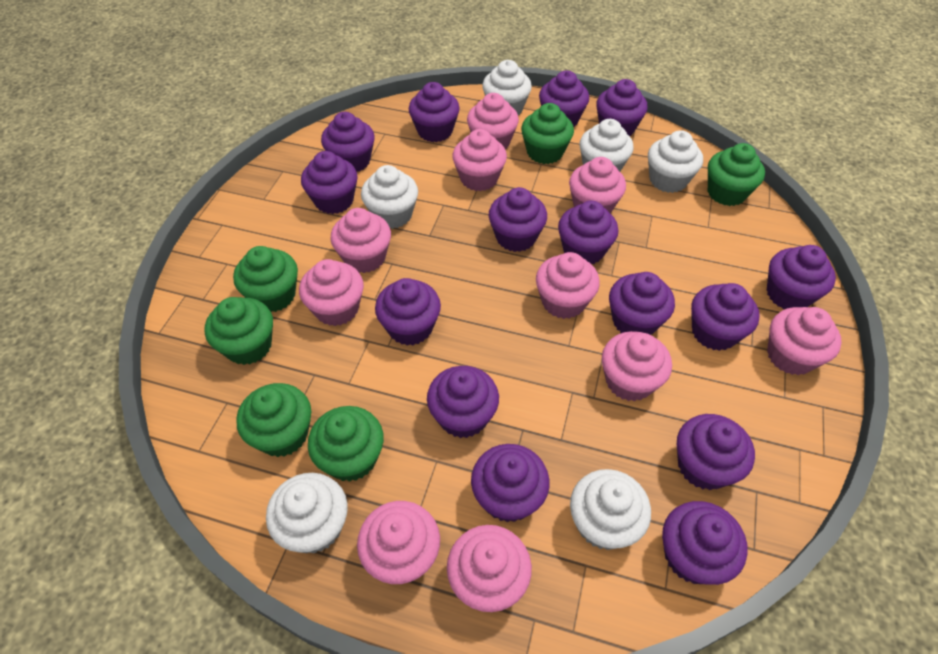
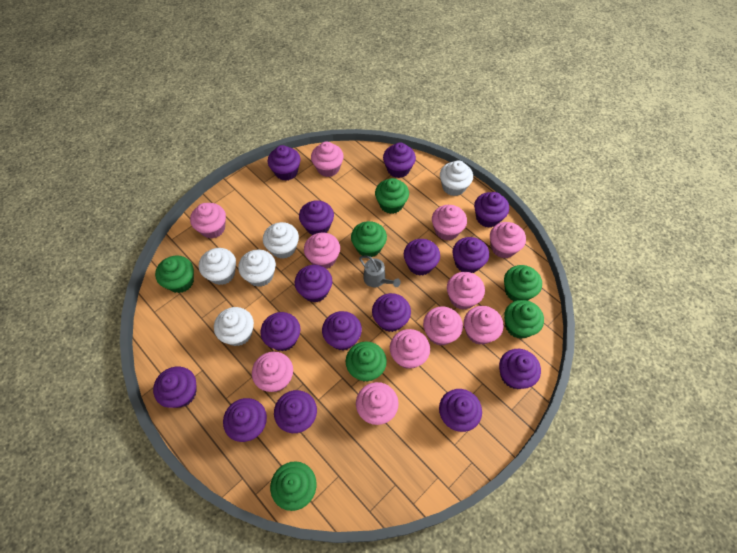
green cupcake: 6 -> 7
grey watering can: 0 -> 1
pink cupcake: 10 -> 11
white cupcake: 6 -> 5

